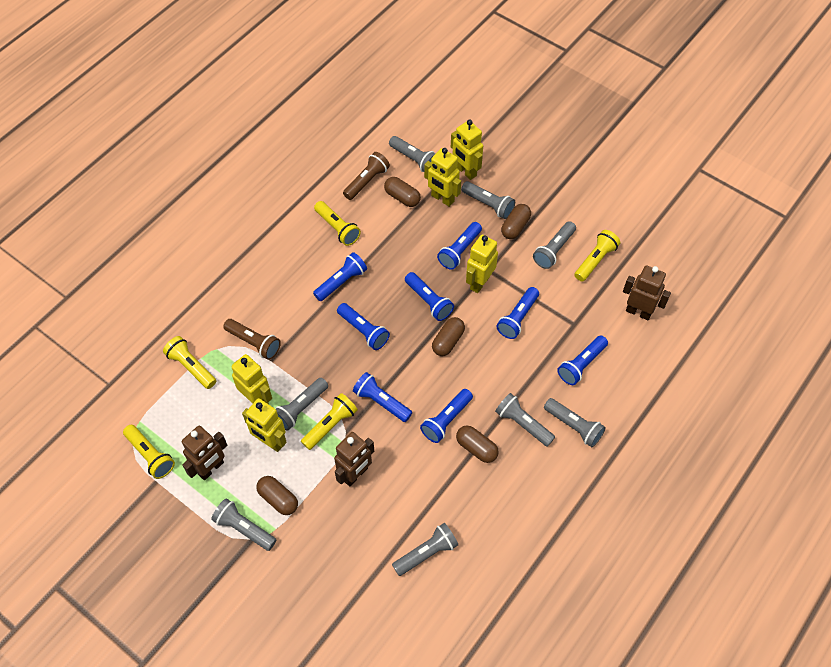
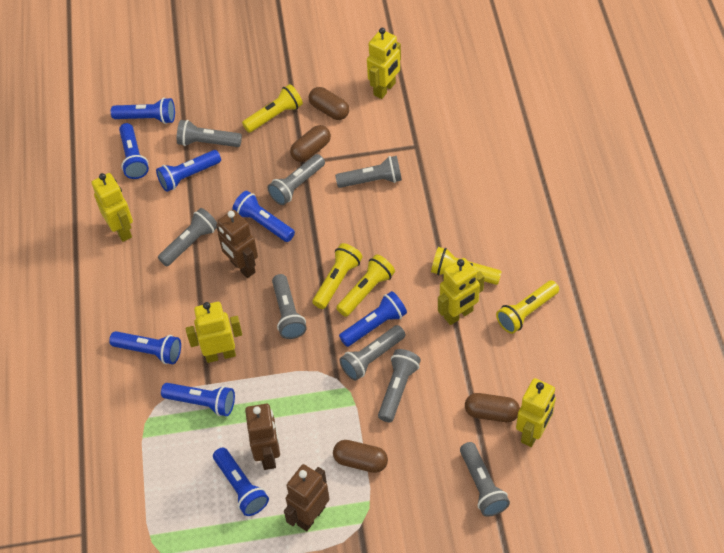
brown capsule: 5 -> 4
brown flashlight: 2 -> 0

